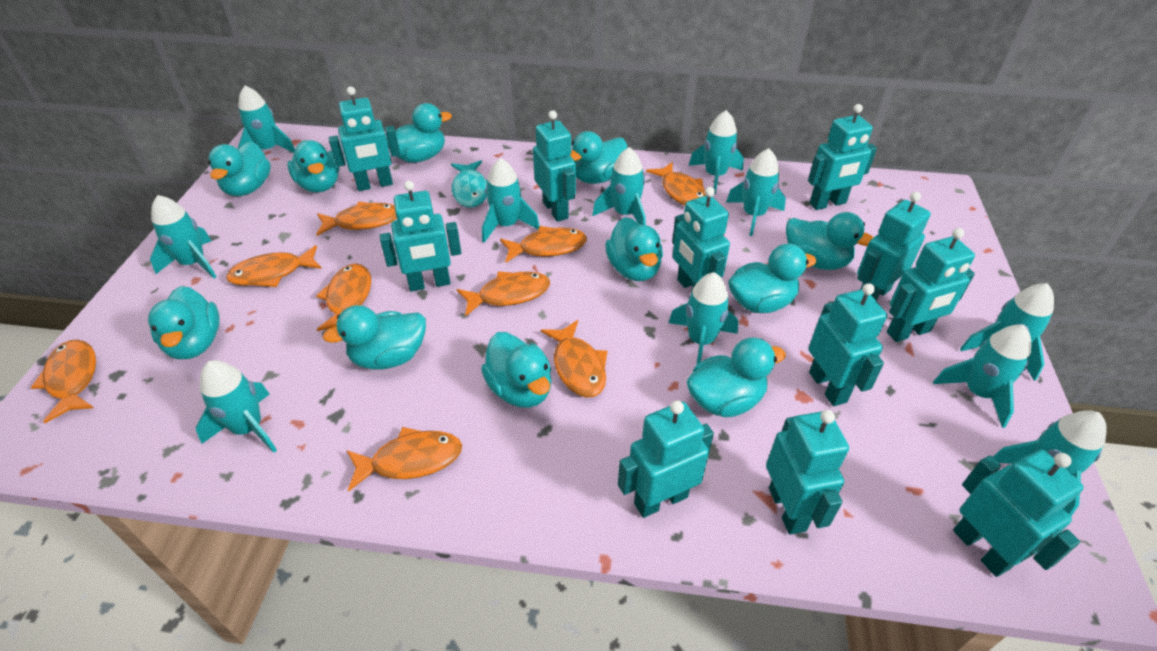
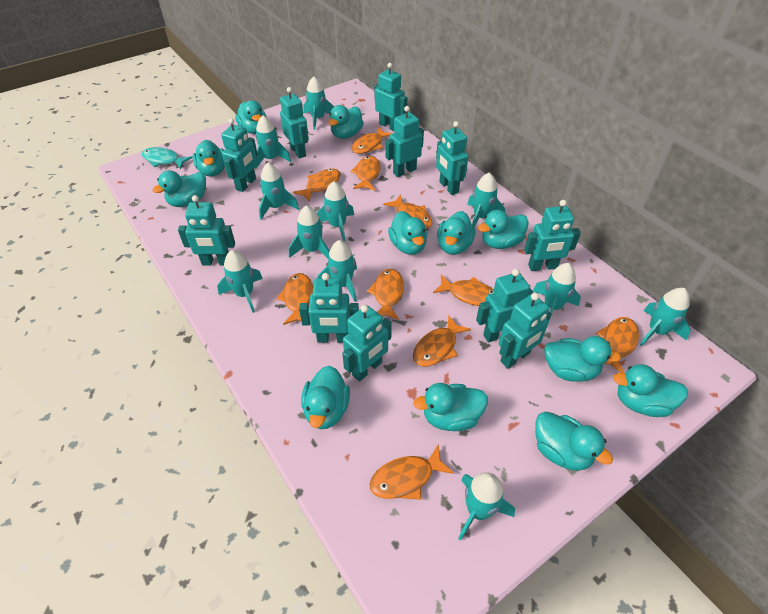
orange fish: 9 -> 10
turquoise duck: 11 -> 12

